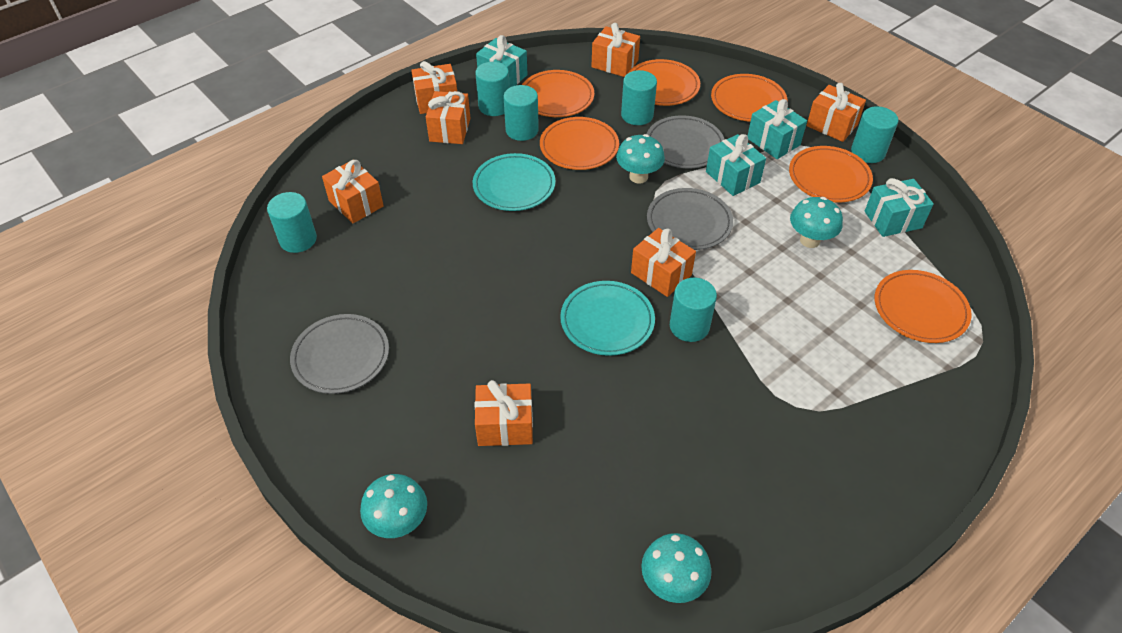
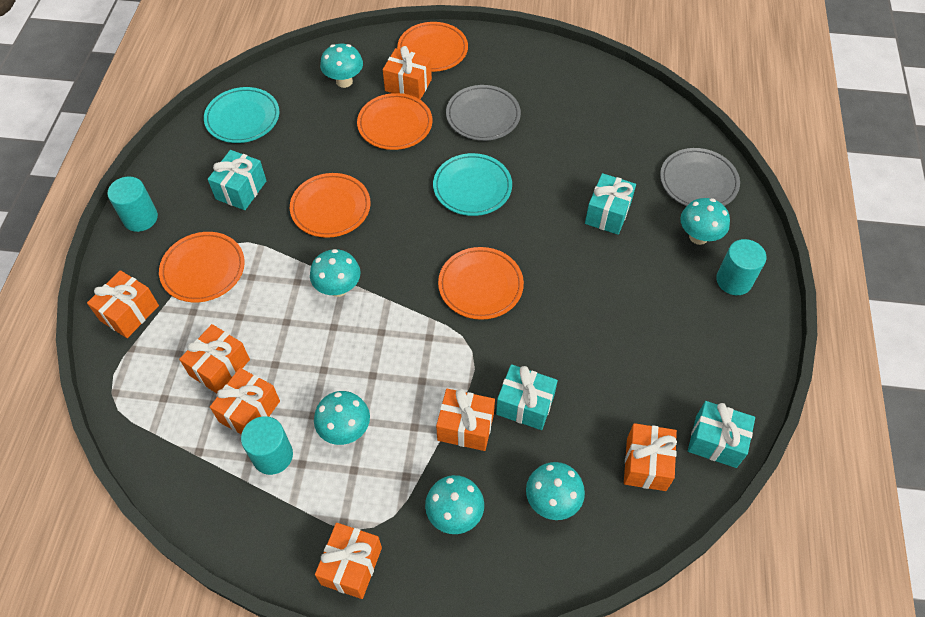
grey plate: 3 -> 2
orange plate: 6 -> 5
turquoise cylinder: 6 -> 3
turquoise mushroom: 4 -> 6

